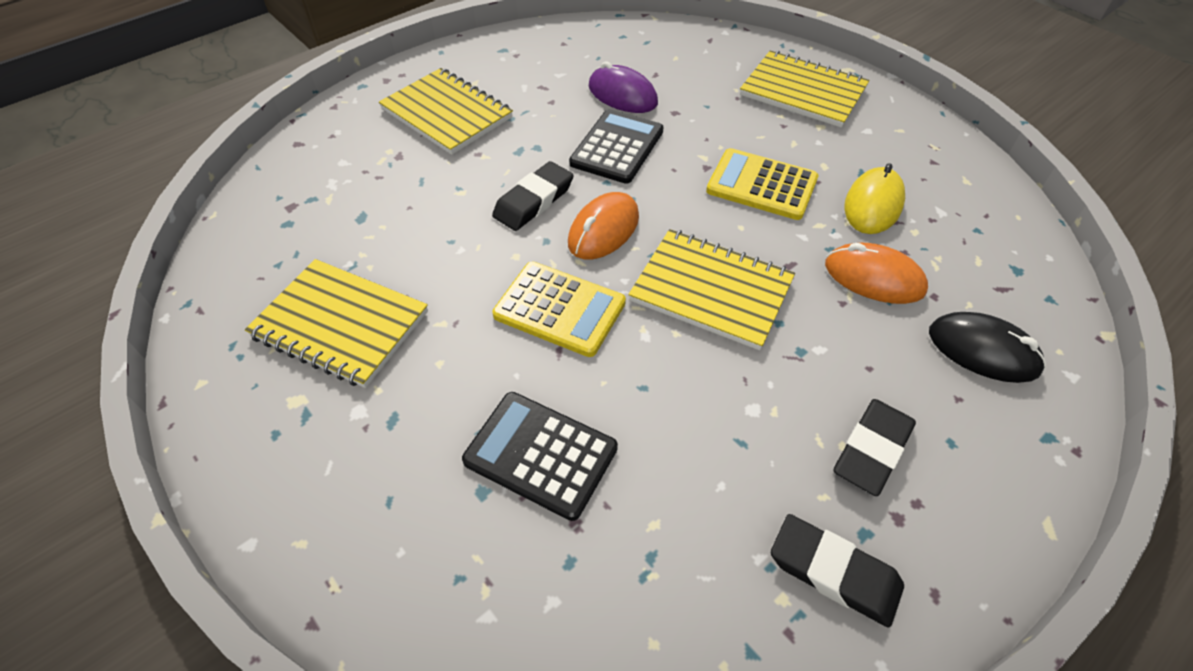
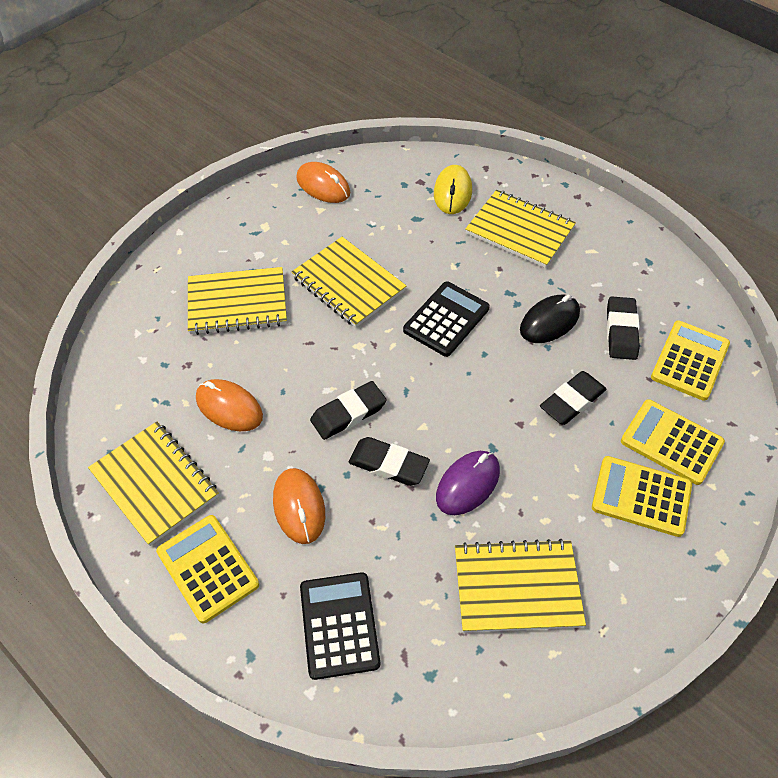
black eraser: 3 -> 4
orange mouse: 2 -> 3
yellow calculator: 2 -> 4
yellow notebook: 4 -> 5

